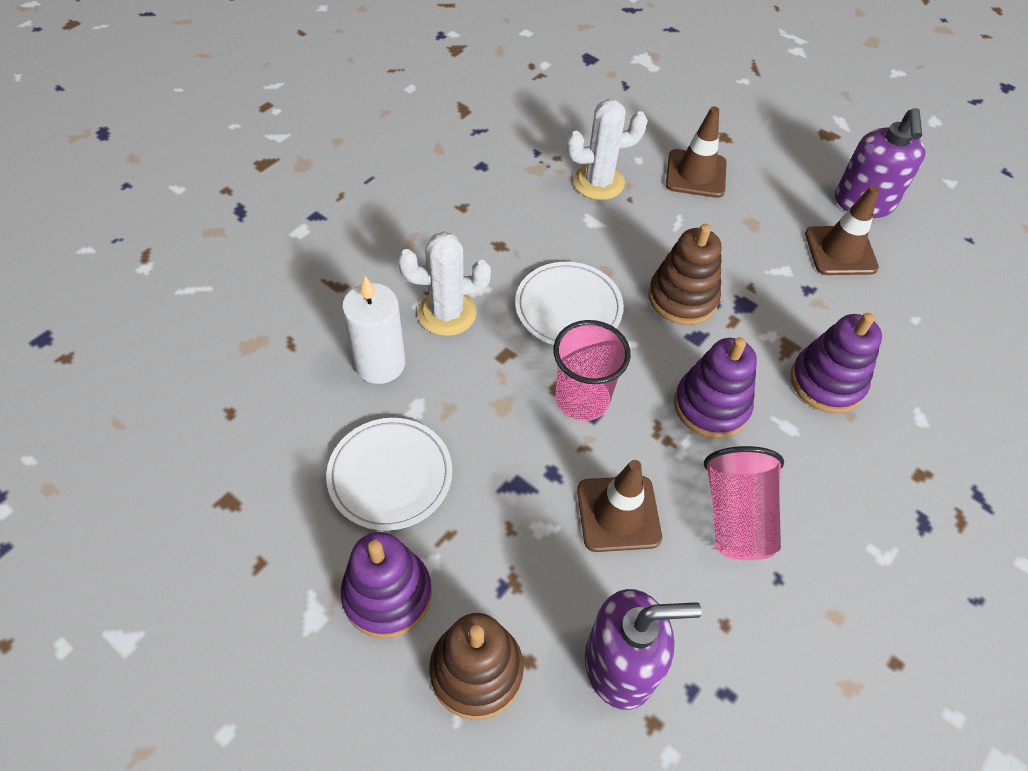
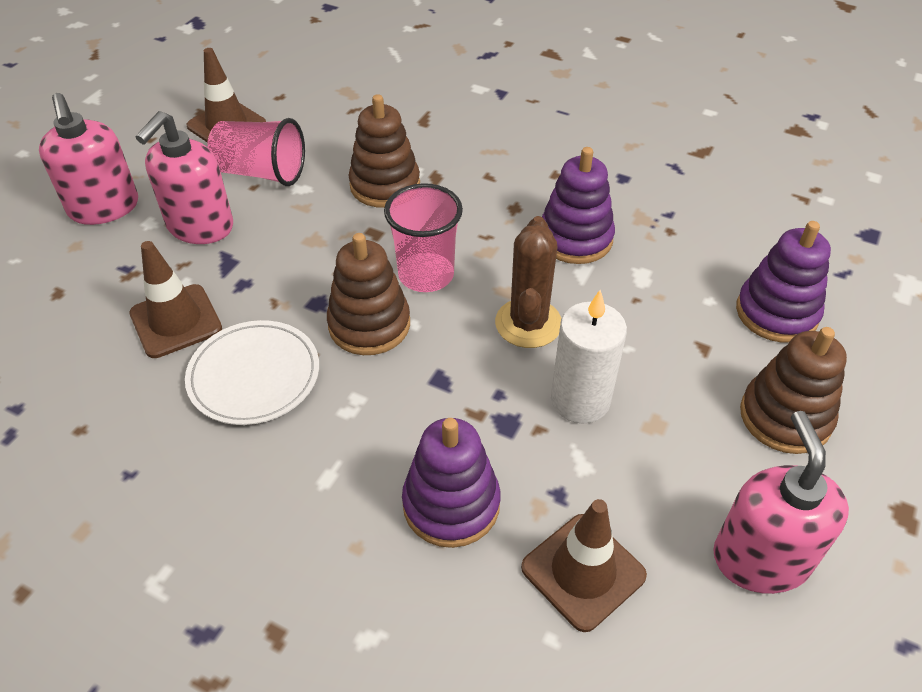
brown cactus: 0 -> 1
brown stacking toy: 2 -> 3
pink soap dispenser: 0 -> 3
purple soap dispenser: 2 -> 0
white cactus: 2 -> 0
white plate: 2 -> 1

